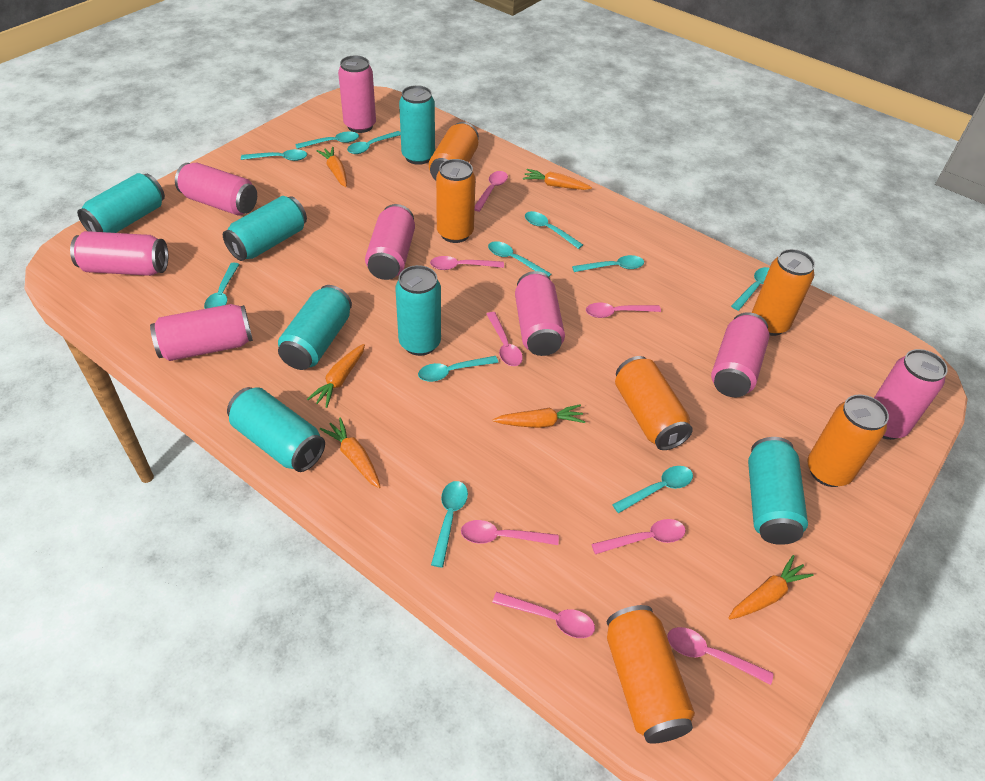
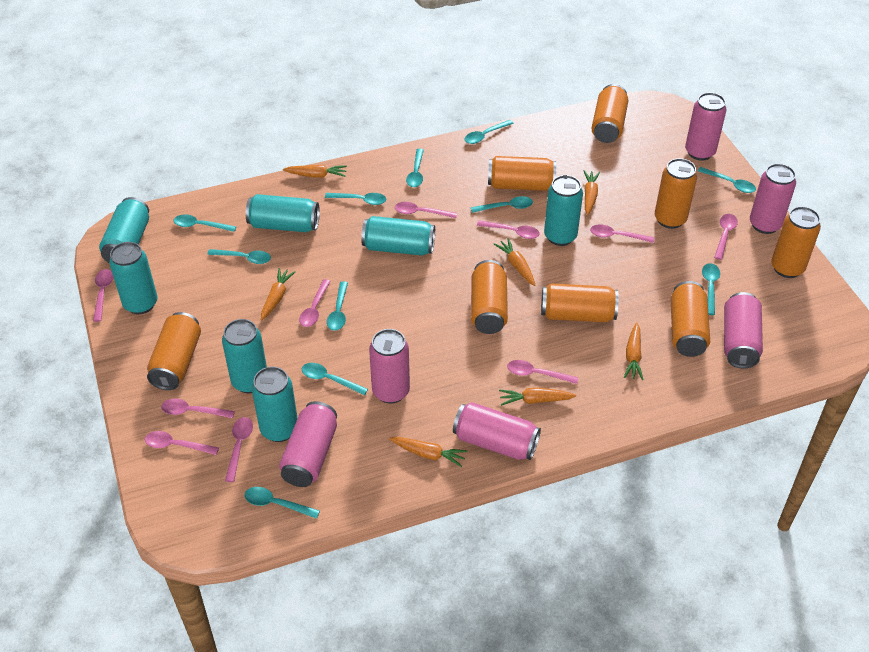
orange can: 6 -> 8
orange carrot: 6 -> 7
pink can: 8 -> 6
pink spoon: 8 -> 10

